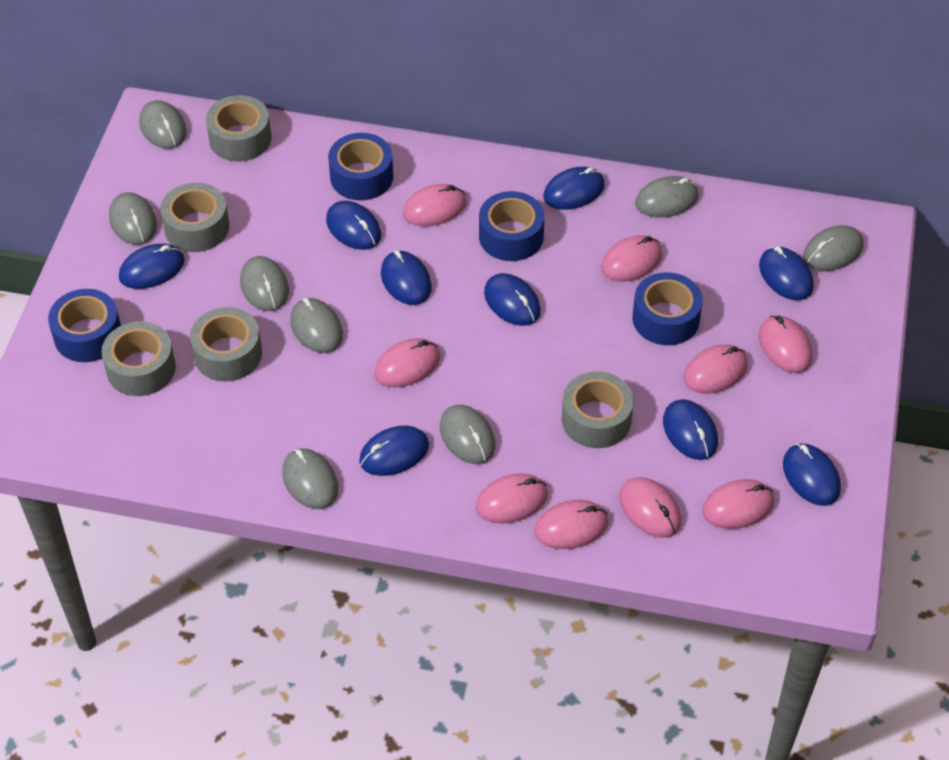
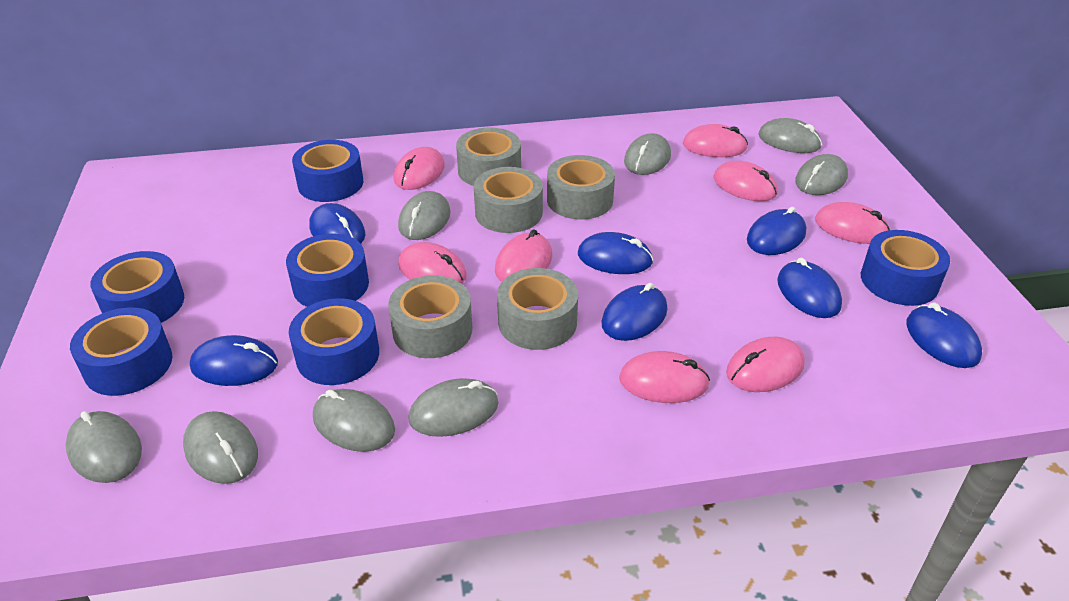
blue mouse: 9 -> 7
blue tape: 4 -> 6
pink mouse: 9 -> 8

